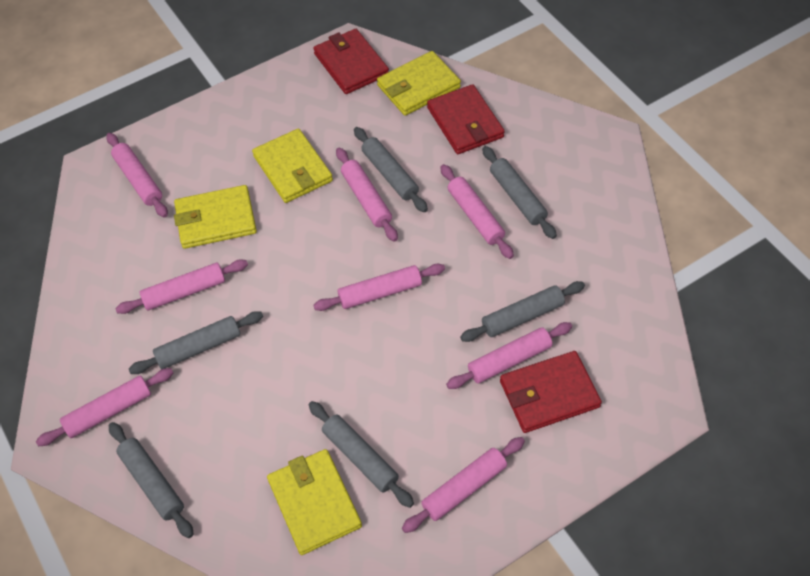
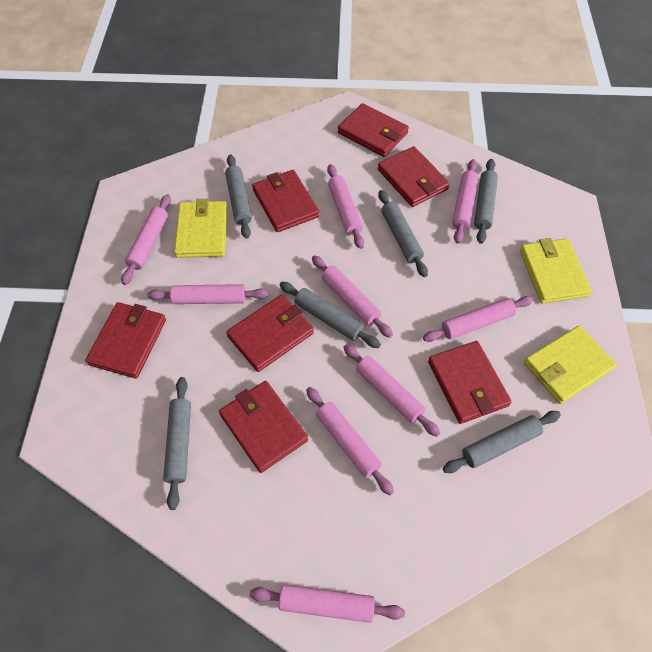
pink rolling pin: 8 -> 9
red wallet: 3 -> 7
yellow wallet: 4 -> 3

